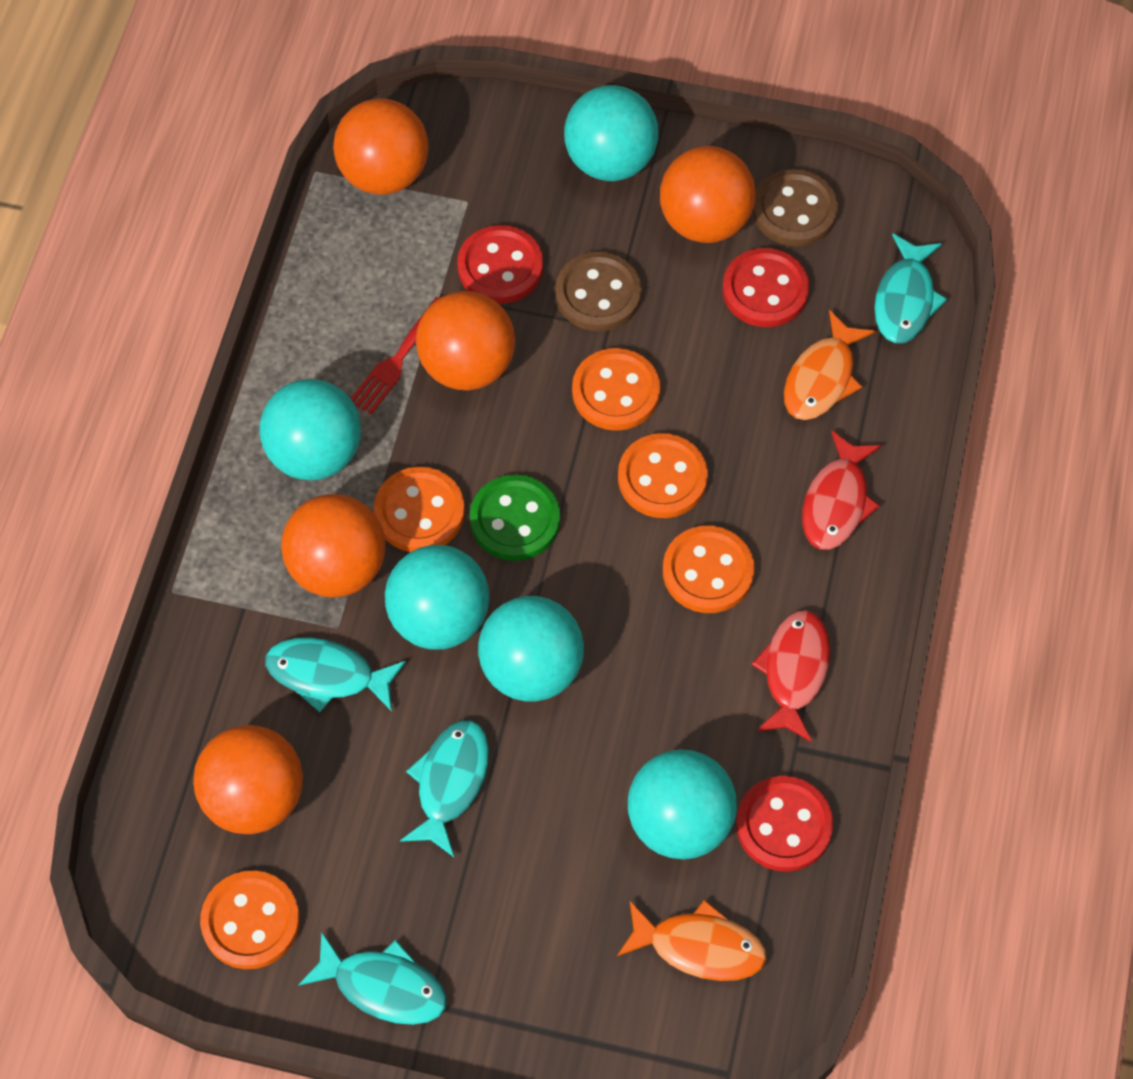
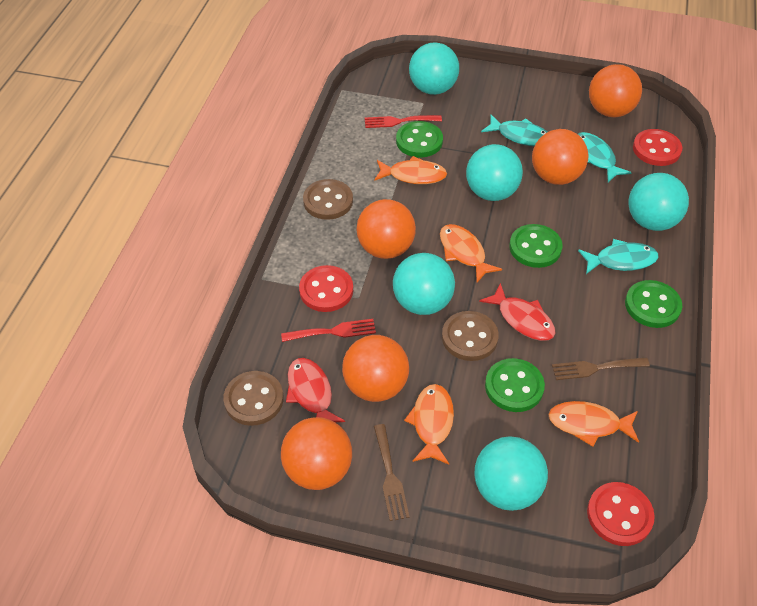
brown button: 2 -> 3
brown fork: 0 -> 2
green button: 1 -> 4
orange button: 5 -> 0
orange fish: 2 -> 4
red fork: 1 -> 2
turquoise fish: 4 -> 3

